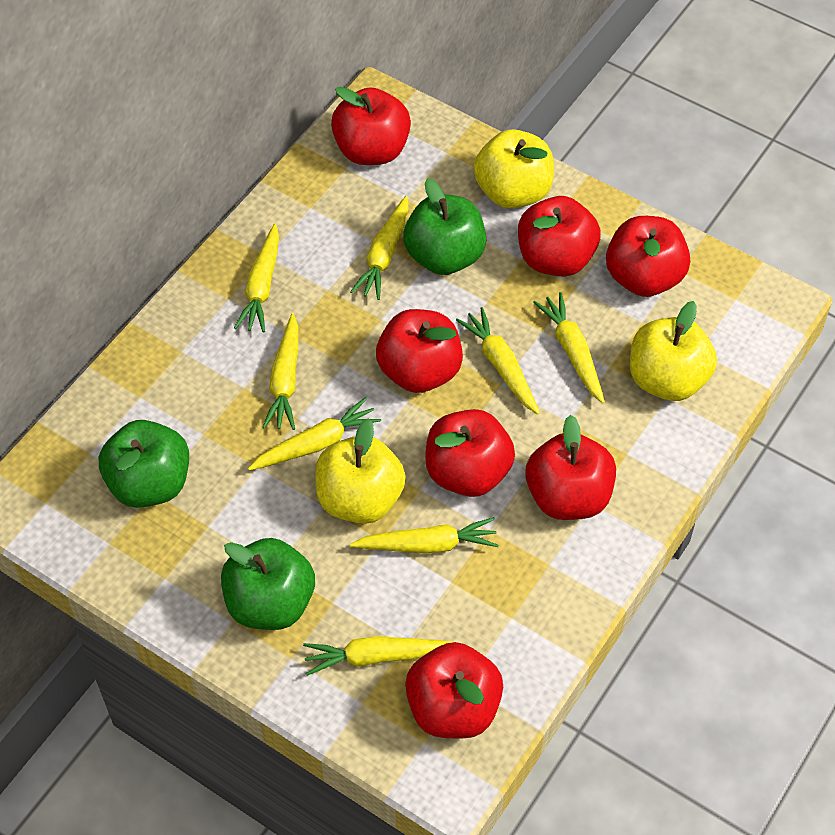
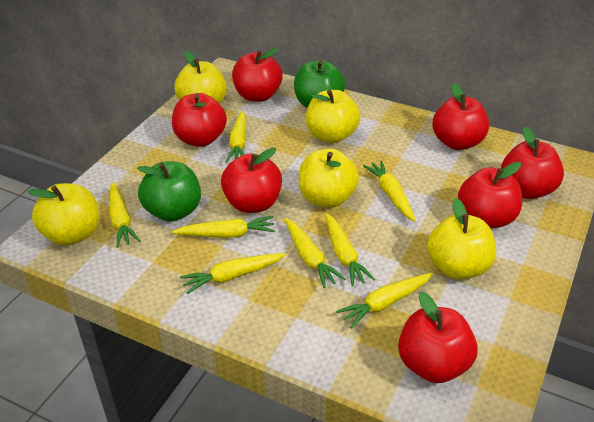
green apple: 3 -> 2
yellow apple: 3 -> 5

